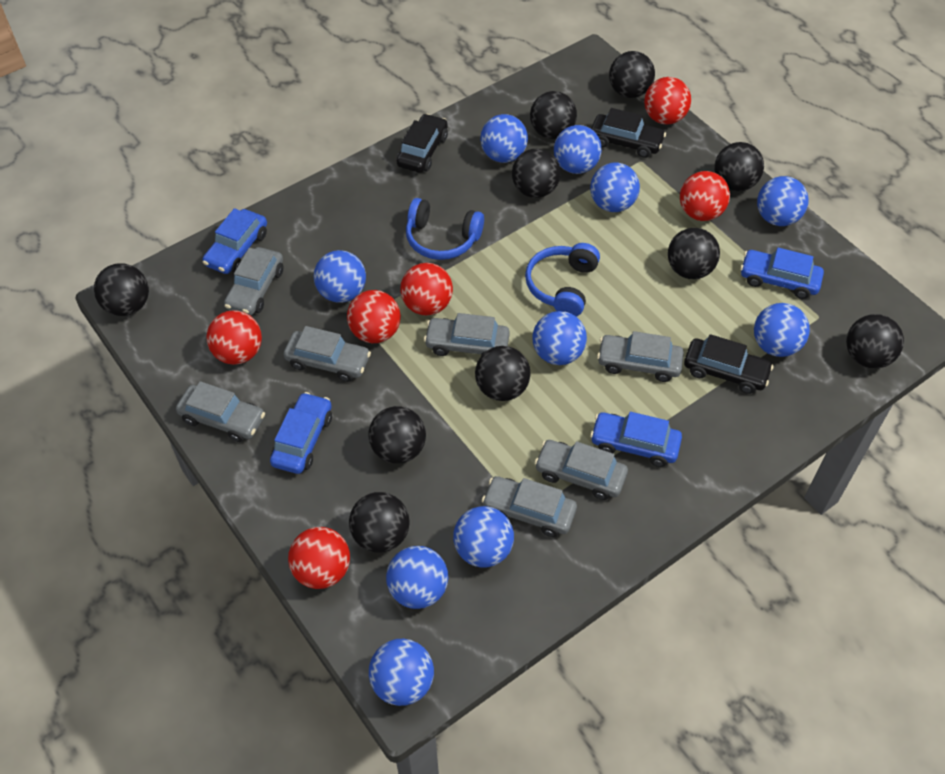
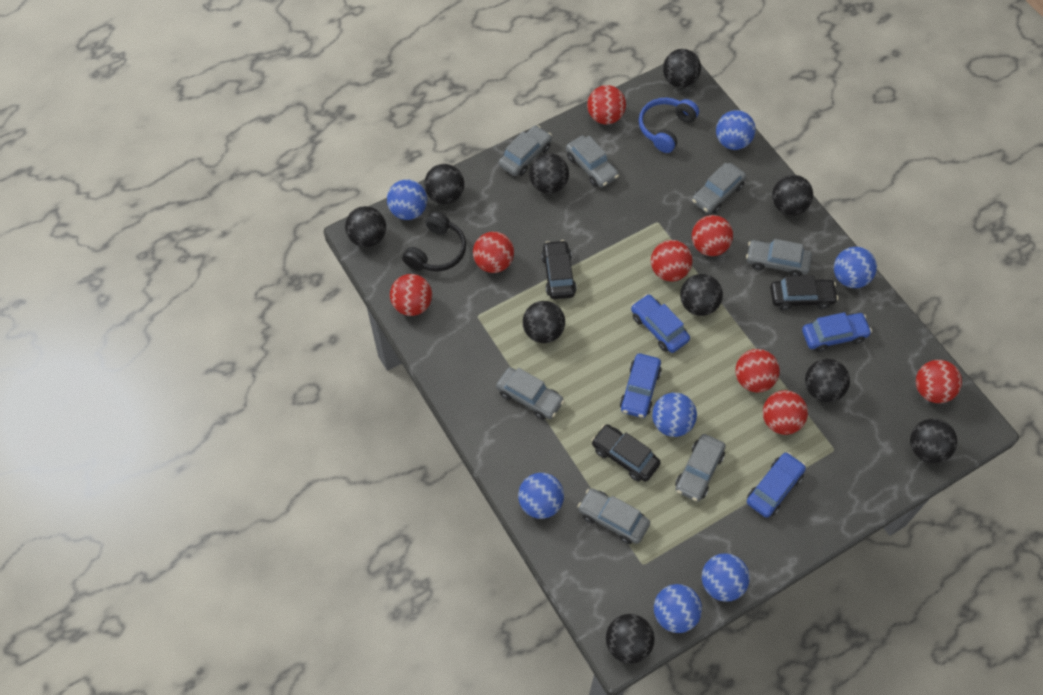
black headphones: 0 -> 1
blue ball: 10 -> 7
blue headphones: 2 -> 1
red ball: 6 -> 8

